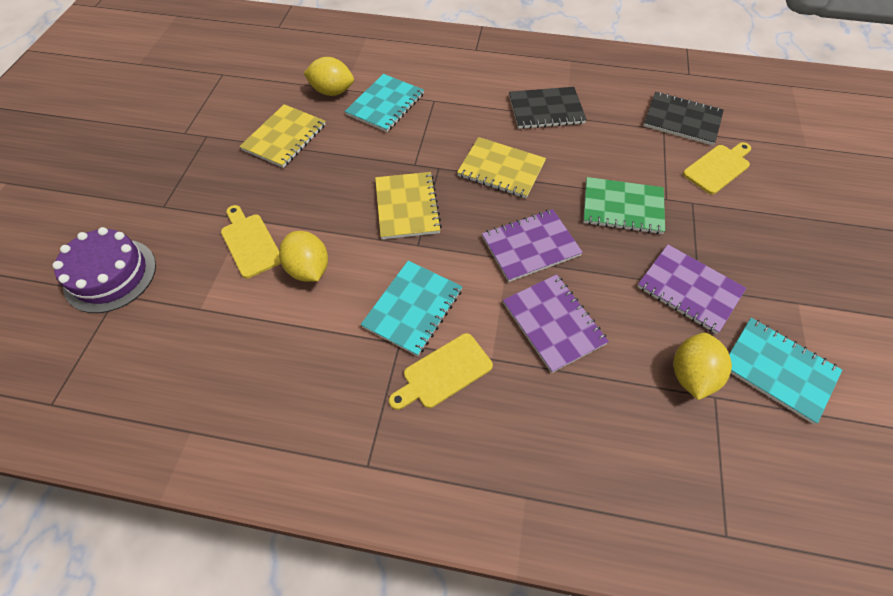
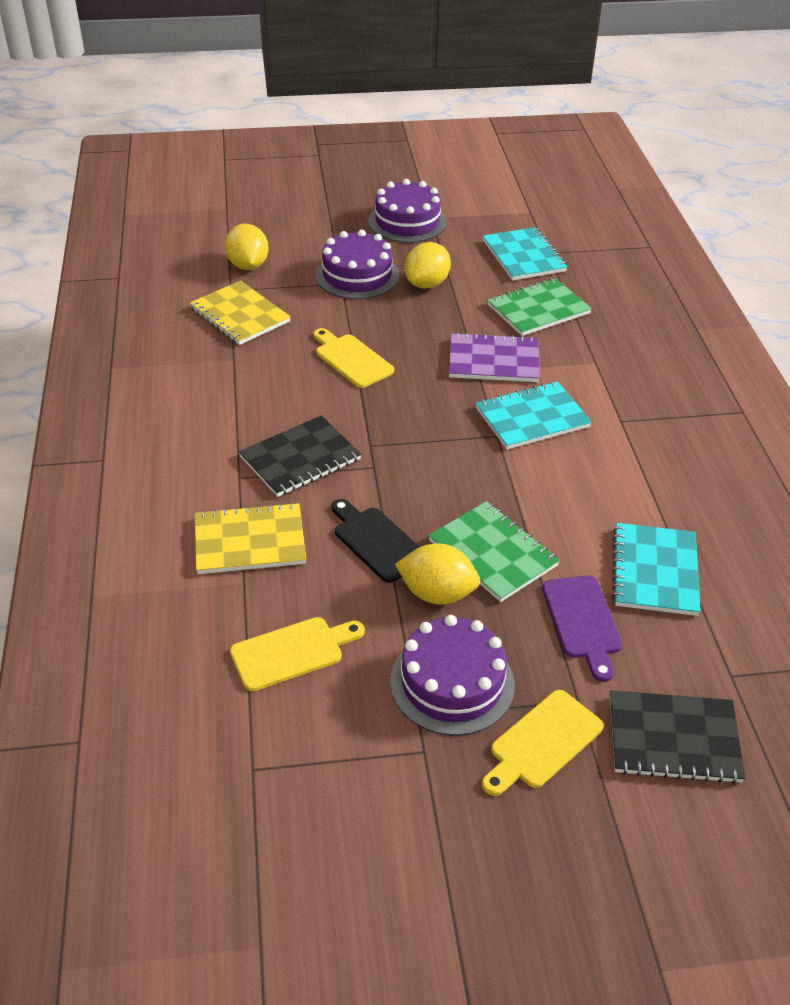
black cutting board: 0 -> 1
green notebook: 1 -> 2
purple cake: 1 -> 3
purple cutting board: 0 -> 1
purple notebook: 3 -> 1
yellow notebook: 3 -> 2

